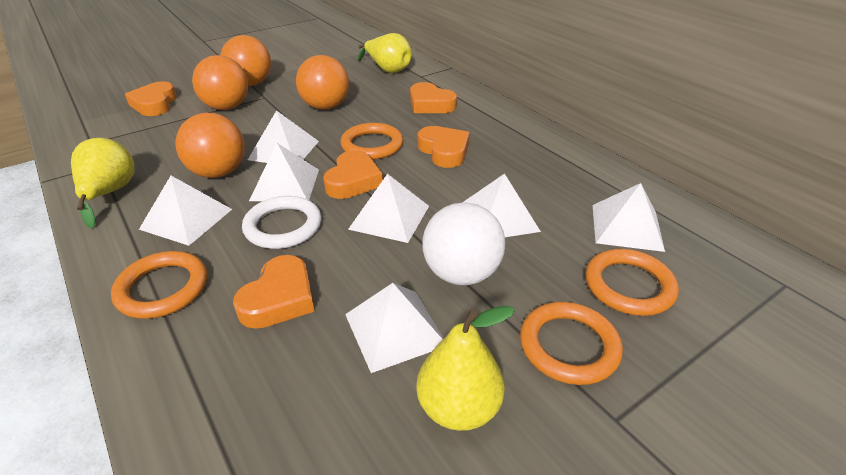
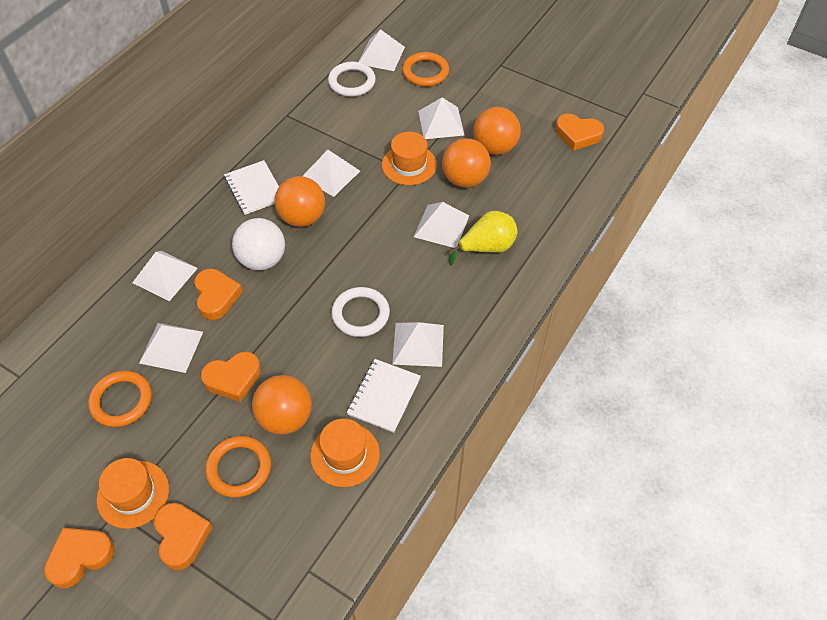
orange hat: 0 -> 3
orange ring: 4 -> 3
white notebook: 0 -> 2
white ring: 1 -> 2
yellow pear: 3 -> 1

